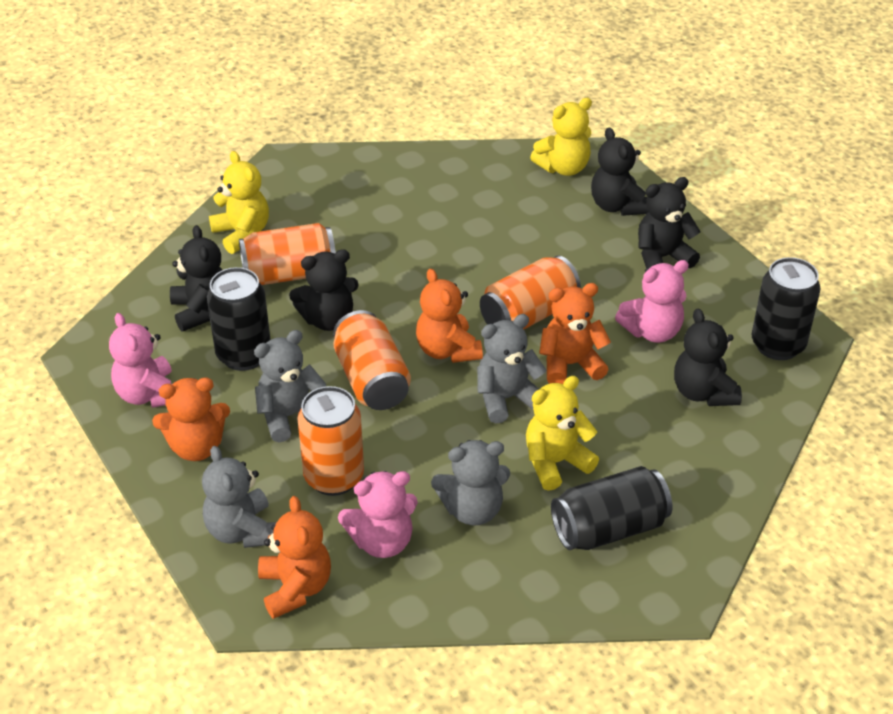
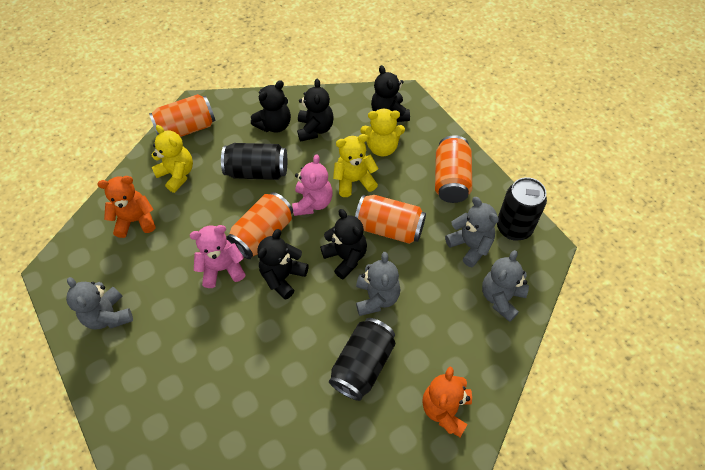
orange teddy bear: 4 -> 2
pink teddy bear: 3 -> 2

